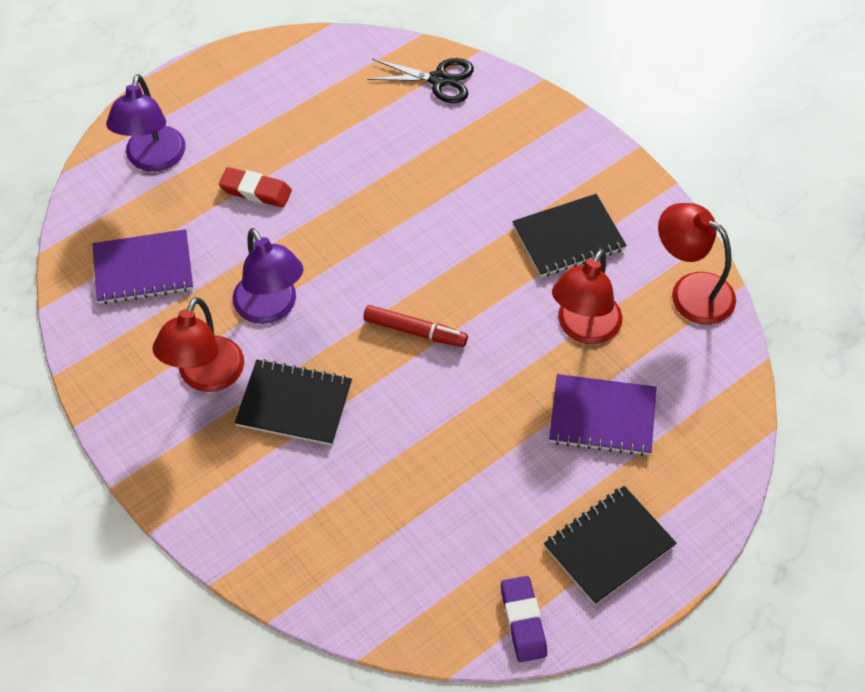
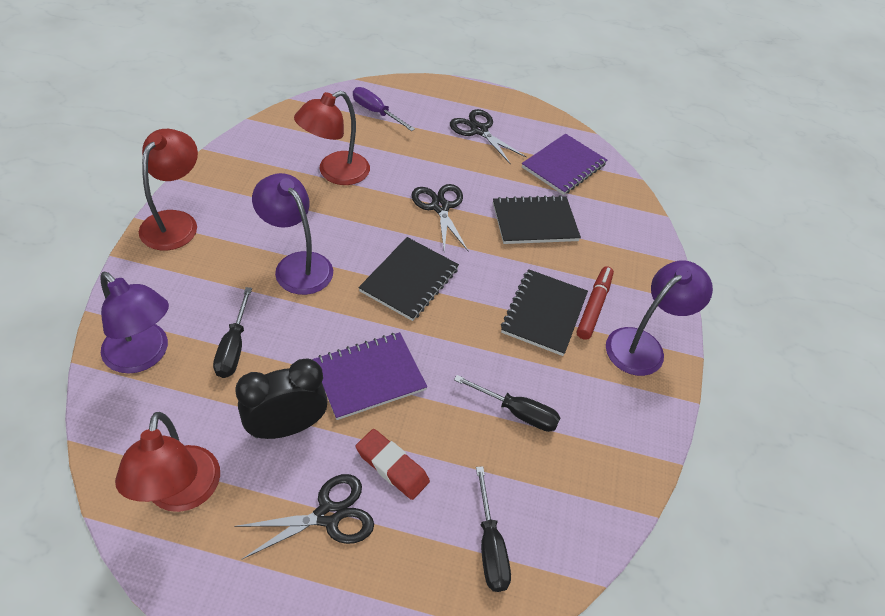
black clock: 0 -> 1
black scissors: 1 -> 3
black screwdriver: 0 -> 3
purple eraser: 1 -> 0
purple lamp: 2 -> 3
purple screwdriver: 0 -> 1

